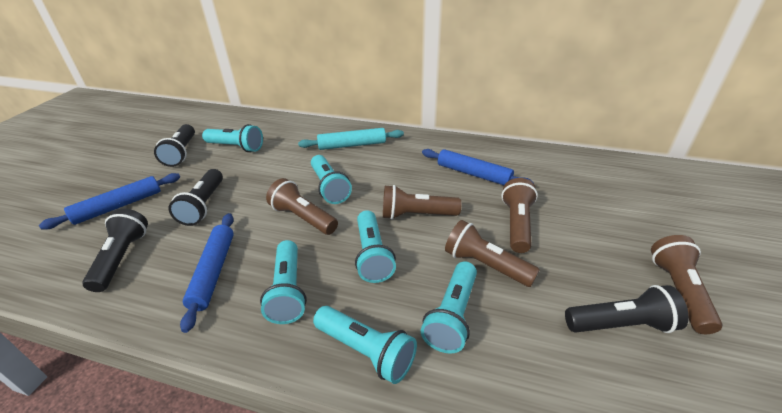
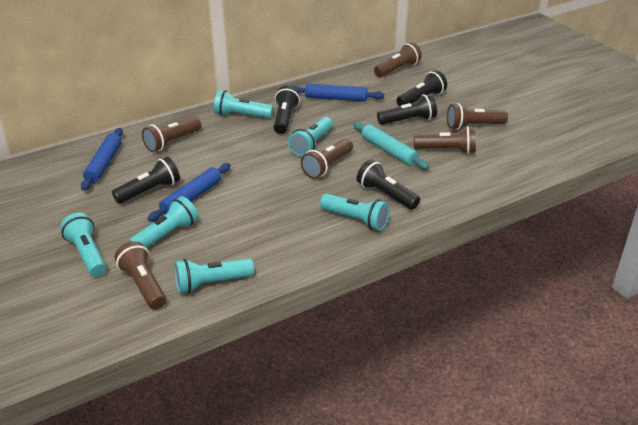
black flashlight: 4 -> 5
brown flashlight: 5 -> 6

